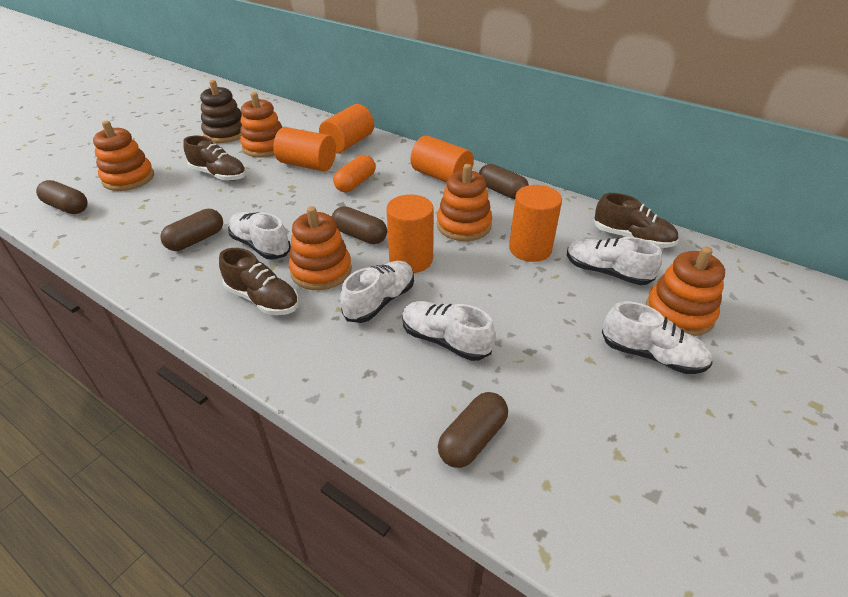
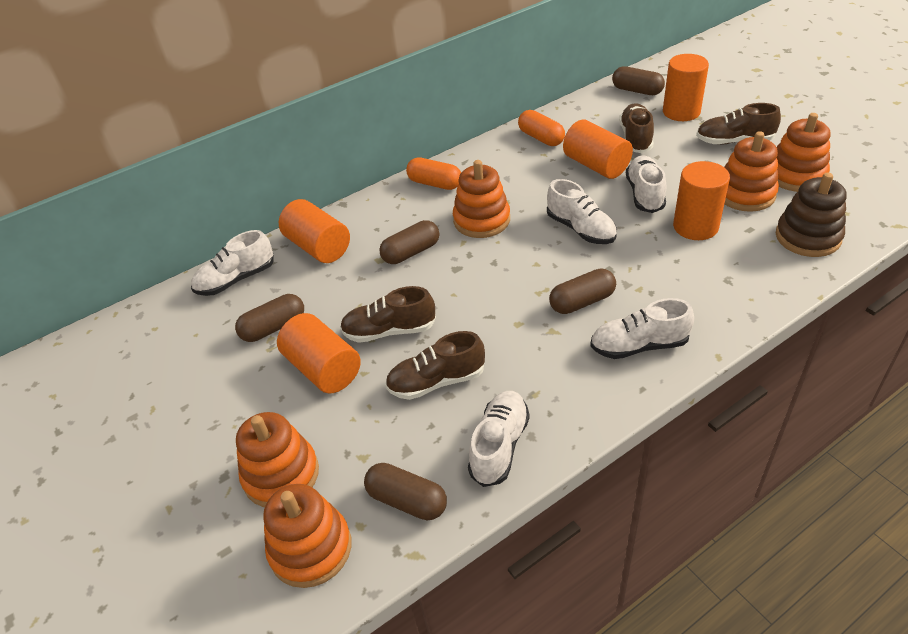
brown shoe: 3 -> 4
orange capsule: 1 -> 2

